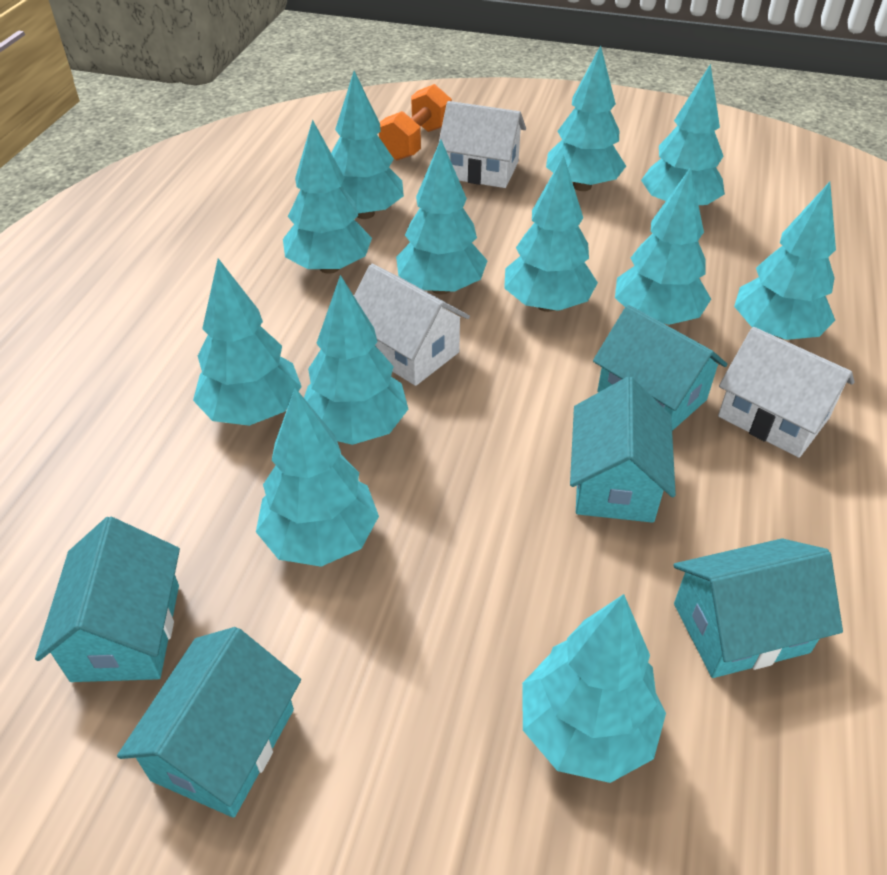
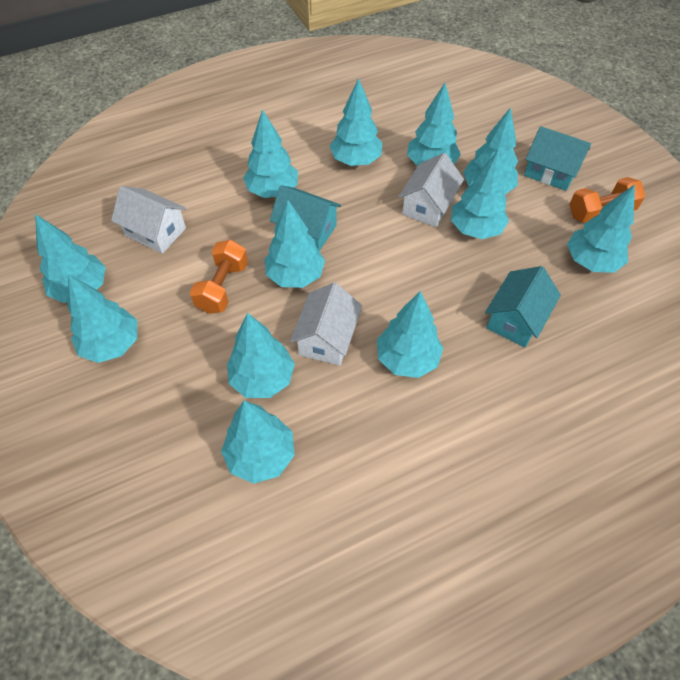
orange dumbbell: 1 -> 2
turquoise house: 5 -> 3

